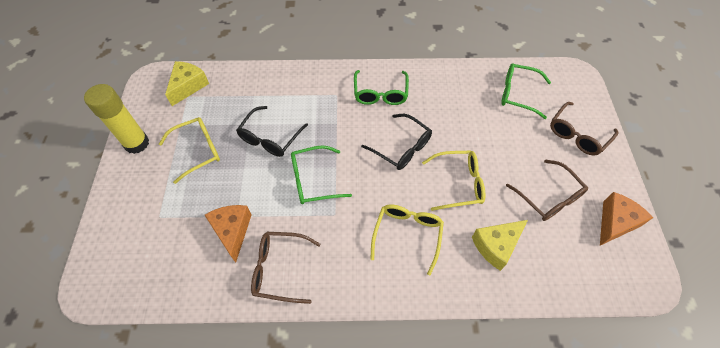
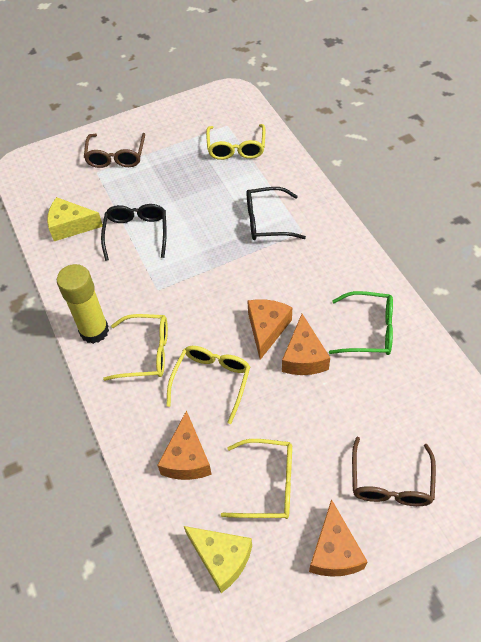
brown glasses: 3 -> 2
green glasses: 3 -> 1
orange cheese: 2 -> 4
yellow glasses: 3 -> 4

